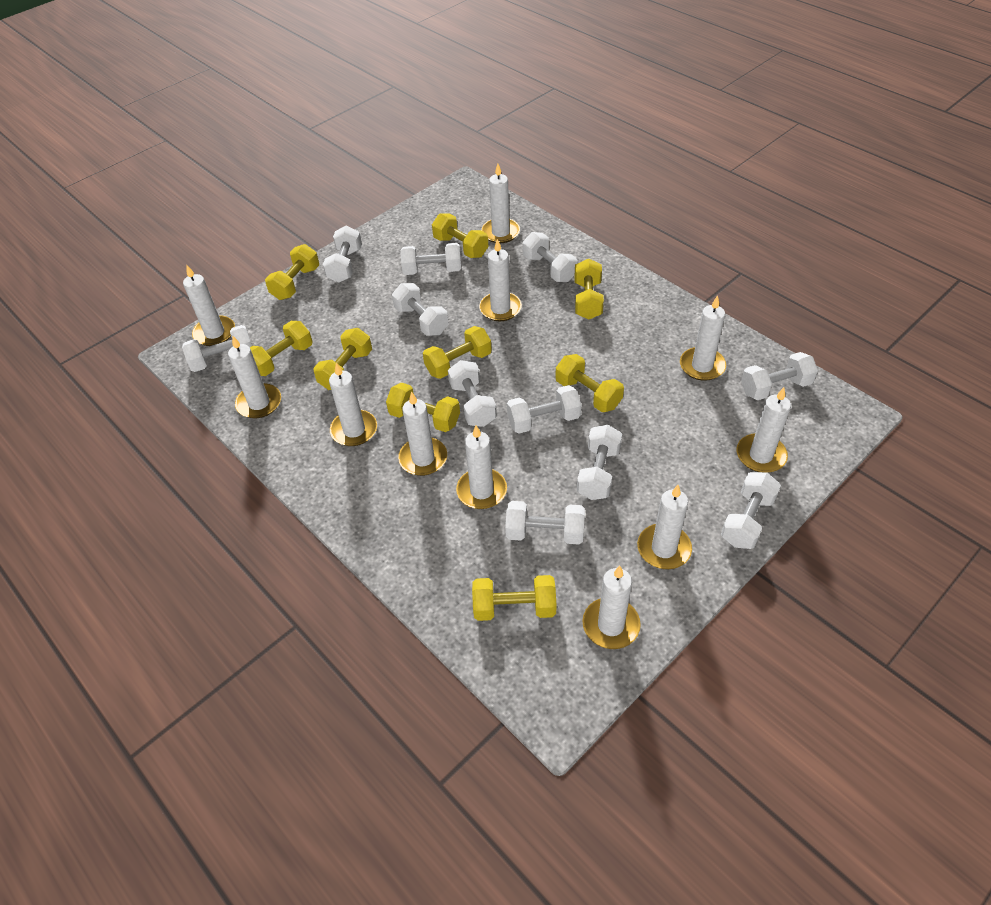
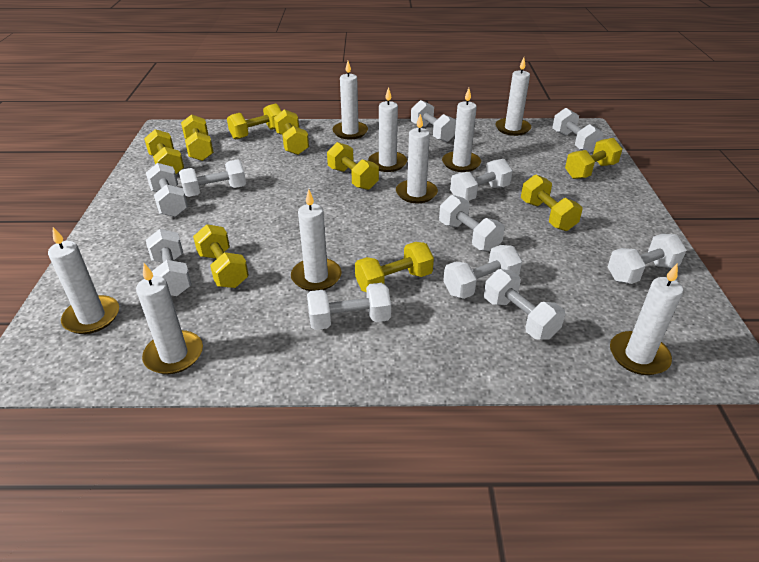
white candle: 11 -> 9

